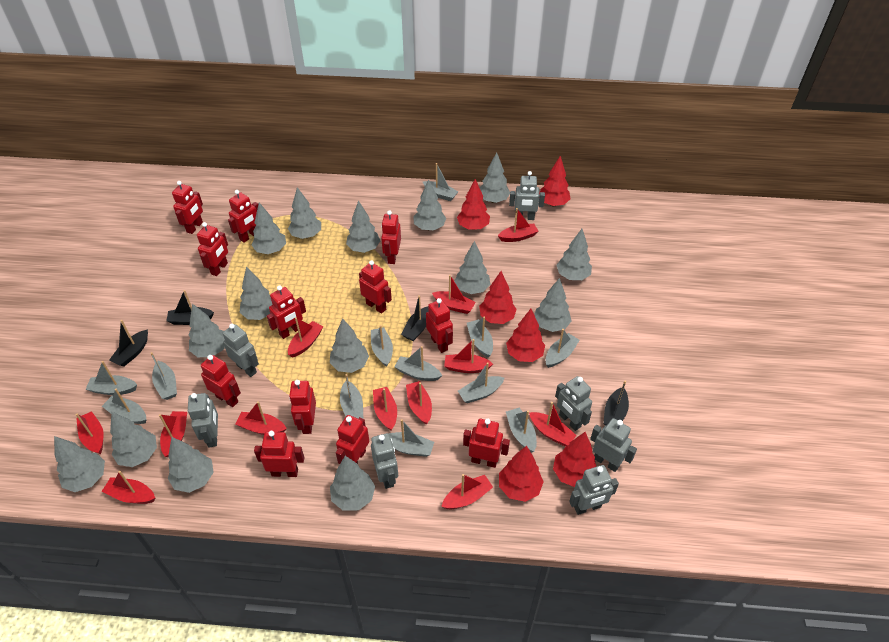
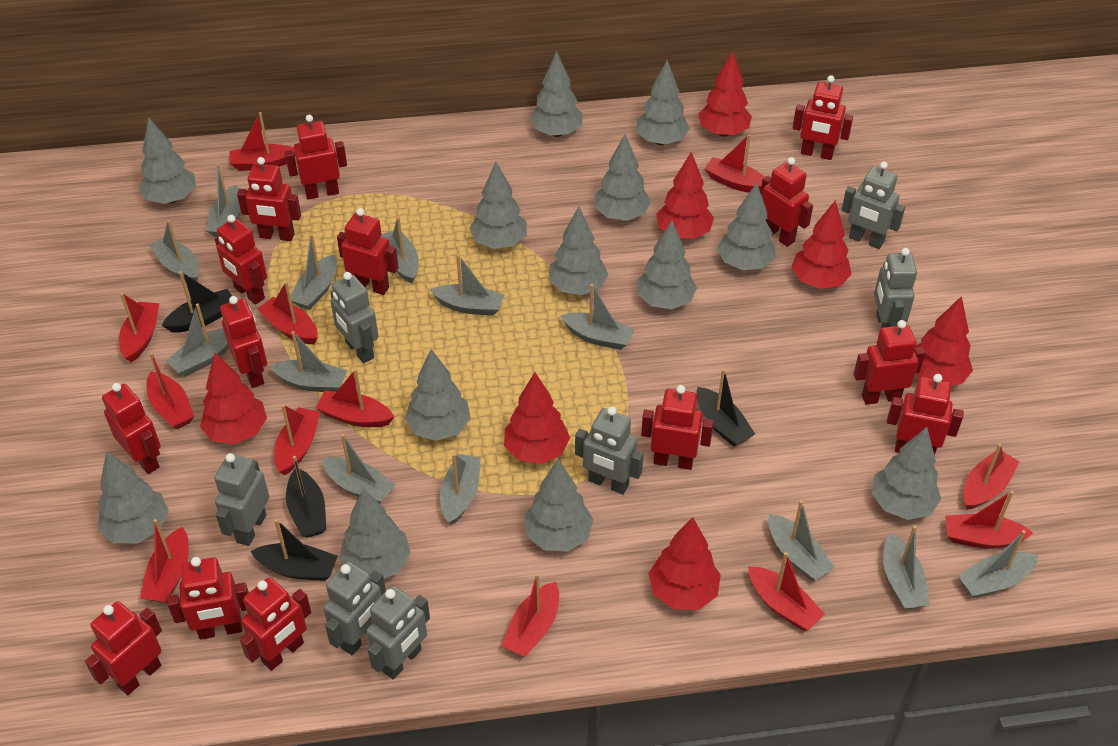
grey boat: 12 -> 13
grey tree: 15 -> 13
red robot: 12 -> 14
red tree: 6 -> 7

